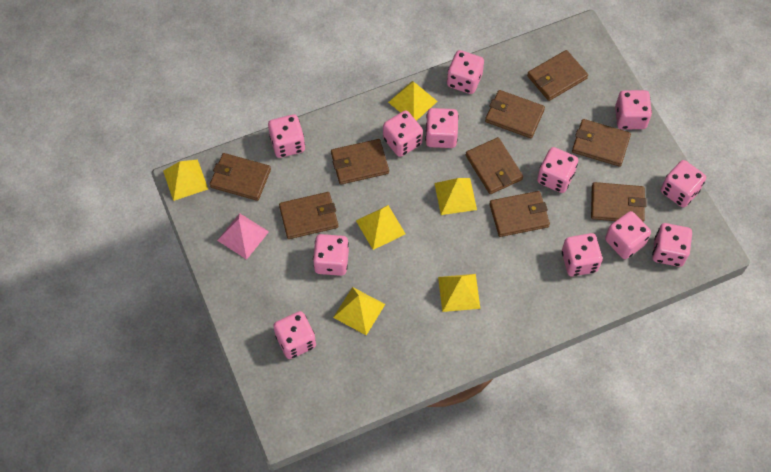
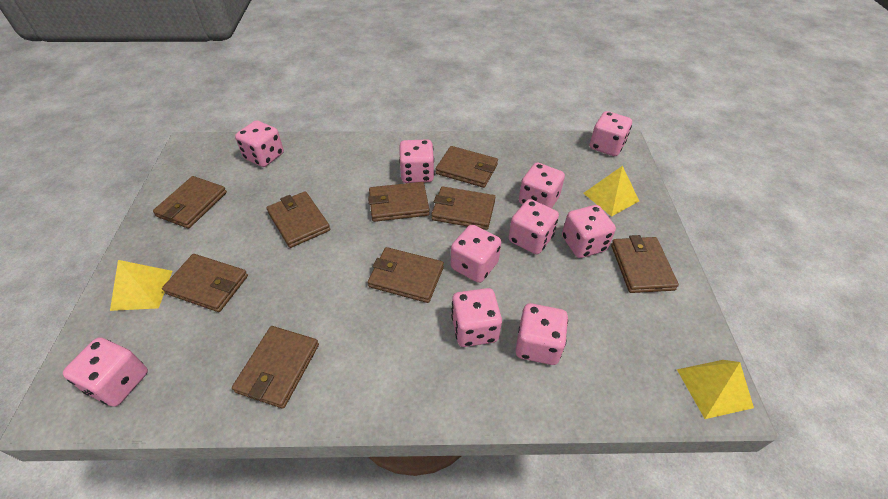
pink dice: 12 -> 10
pink pyramid: 1 -> 0
yellow pyramid: 6 -> 3

